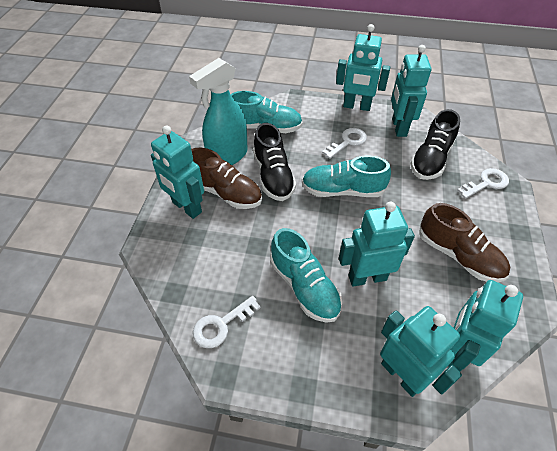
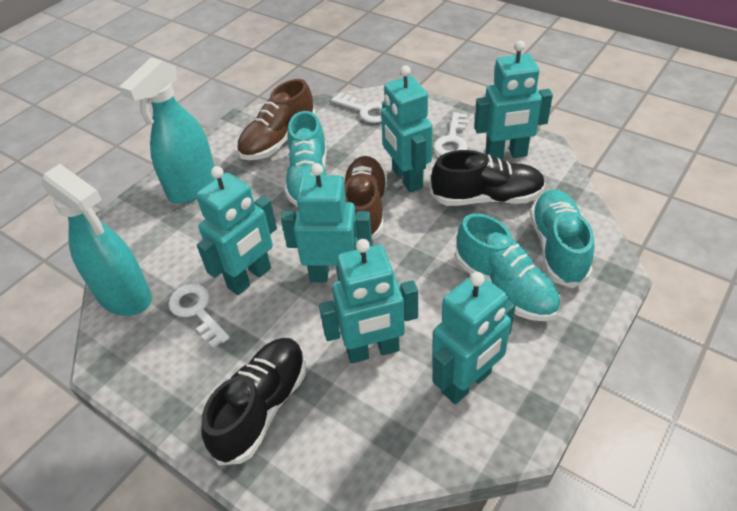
turquoise spray bottle: 1 -> 2

